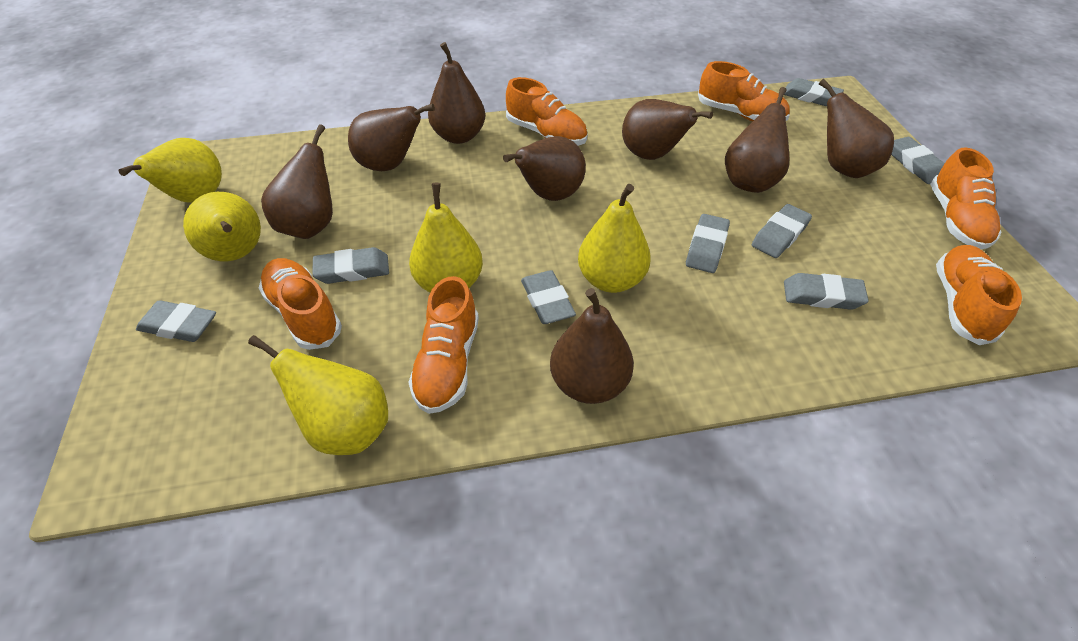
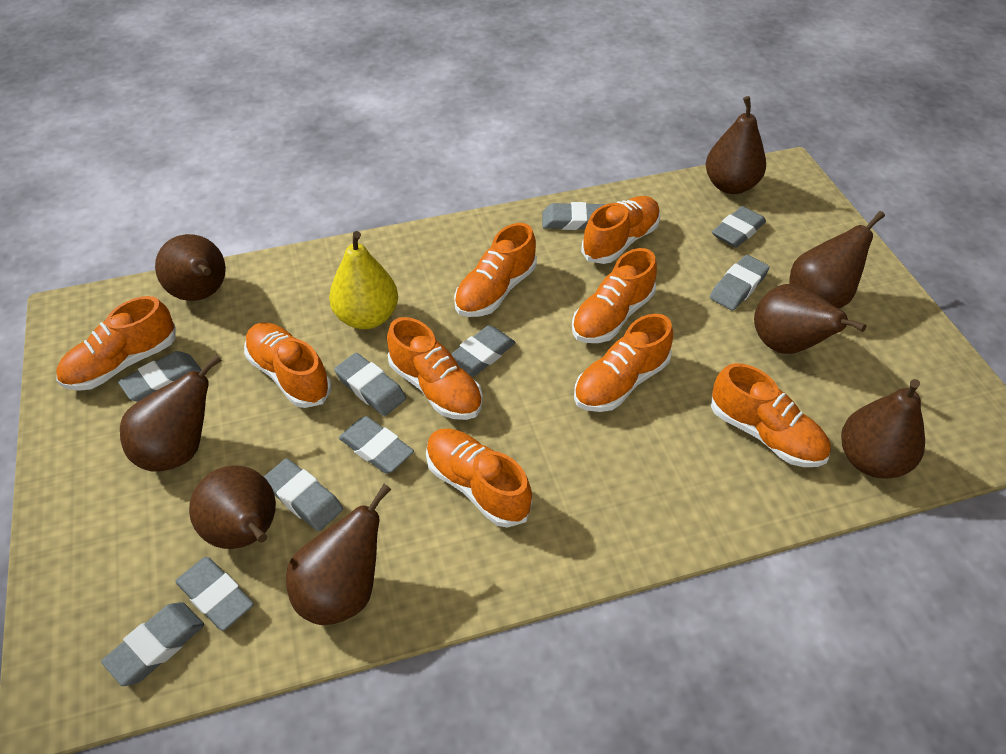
grey eraser: 8 -> 10
orange shoe: 6 -> 9
yellow pear: 5 -> 1

